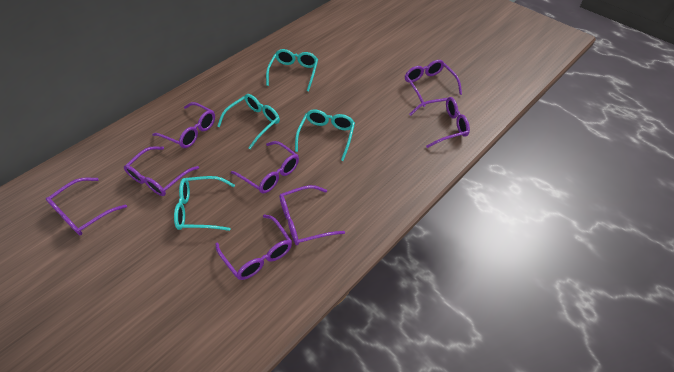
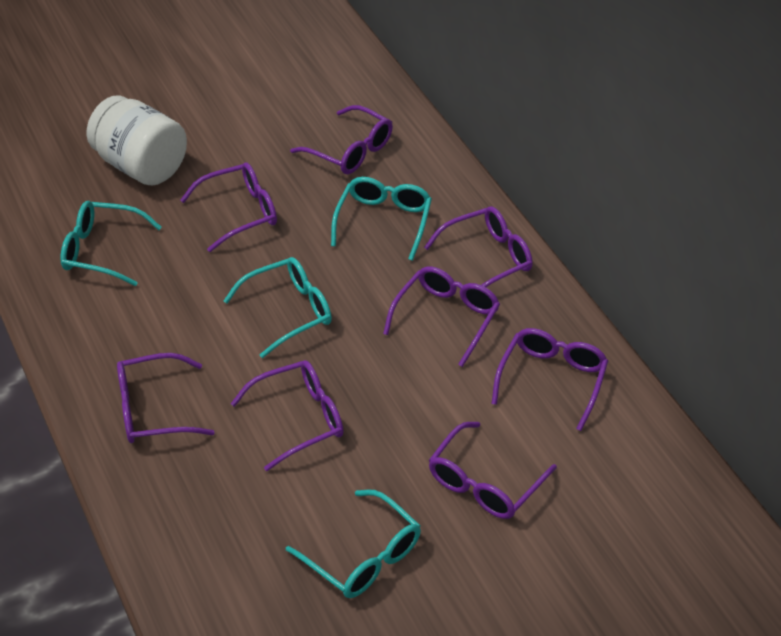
white jar: 0 -> 1

